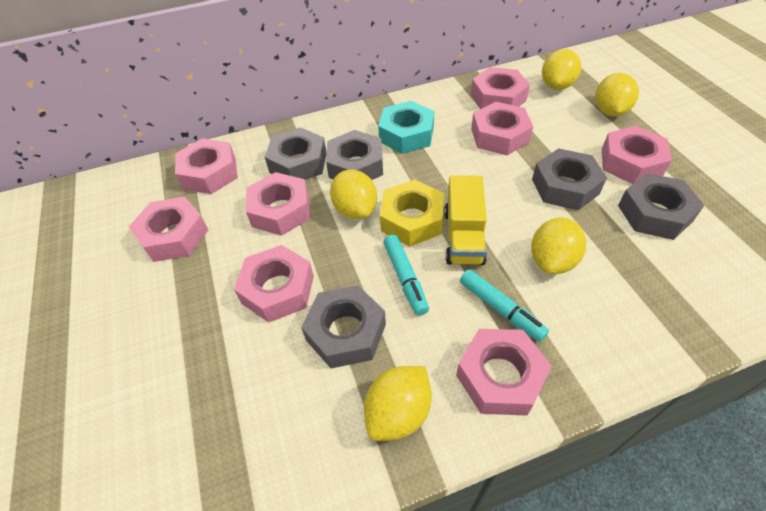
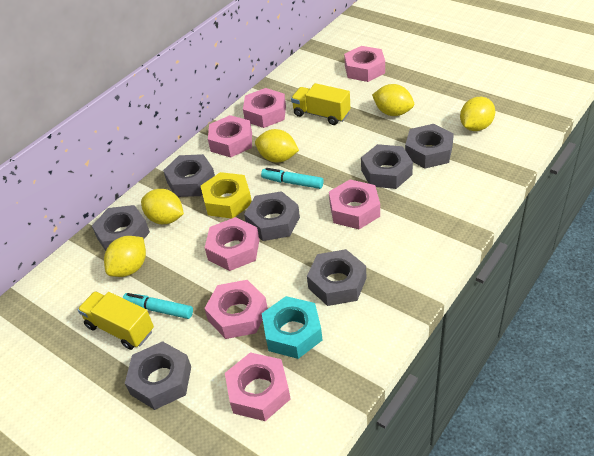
grey nut: 5 -> 7
pink nut: 8 -> 7
yellow truck: 1 -> 2

